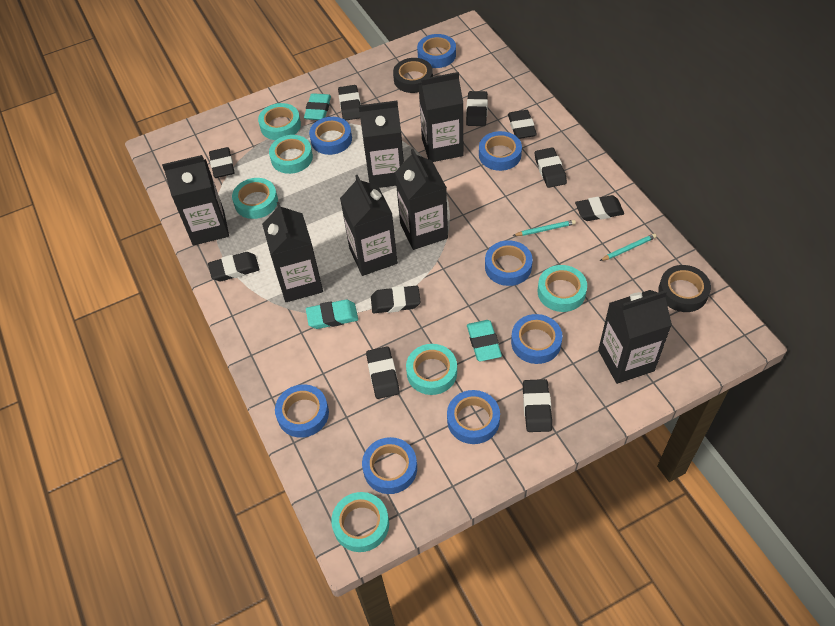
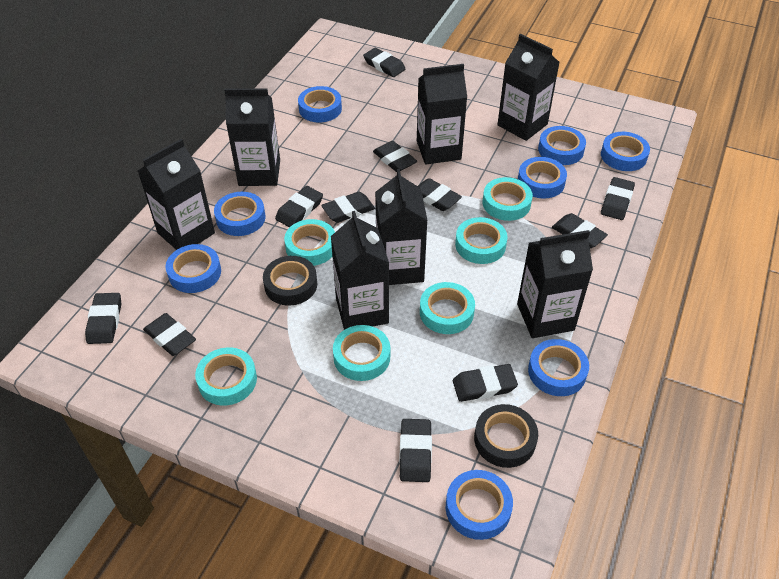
black eraser: 10 -> 11
turquoise eraser: 3 -> 0
turquoise pencil: 2 -> 0

